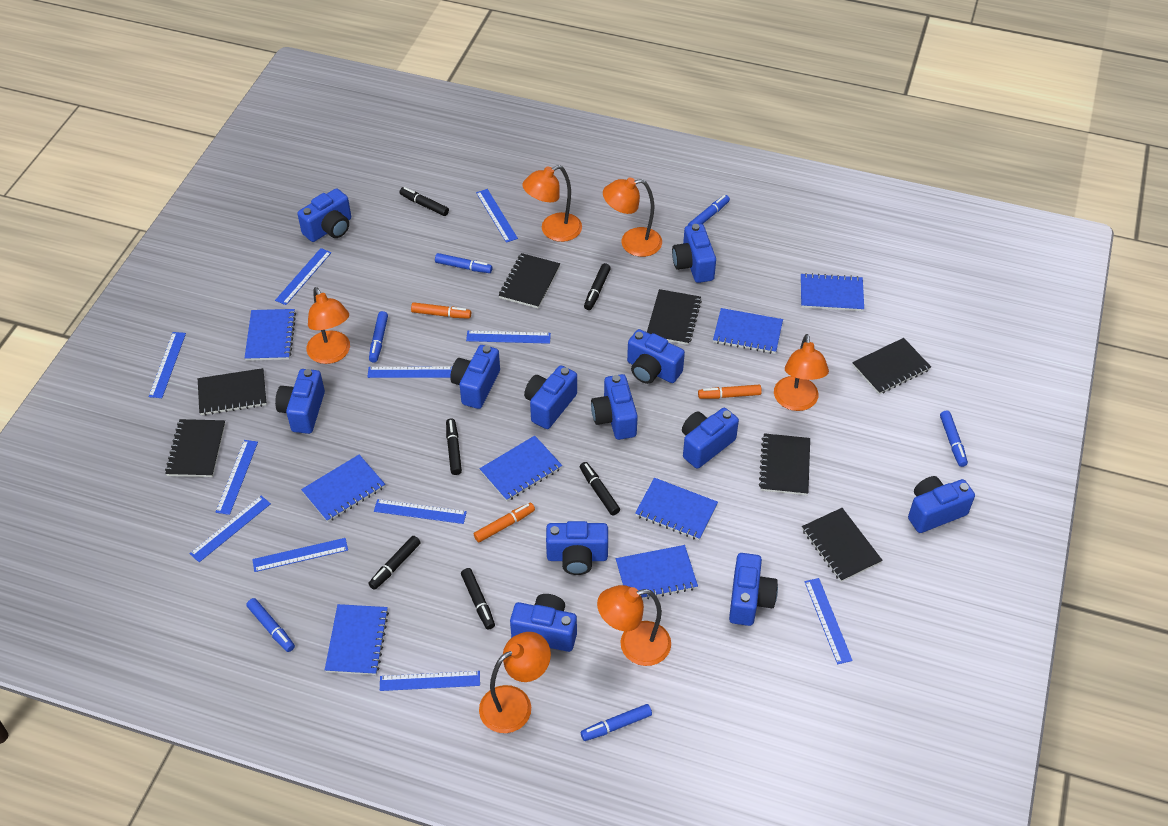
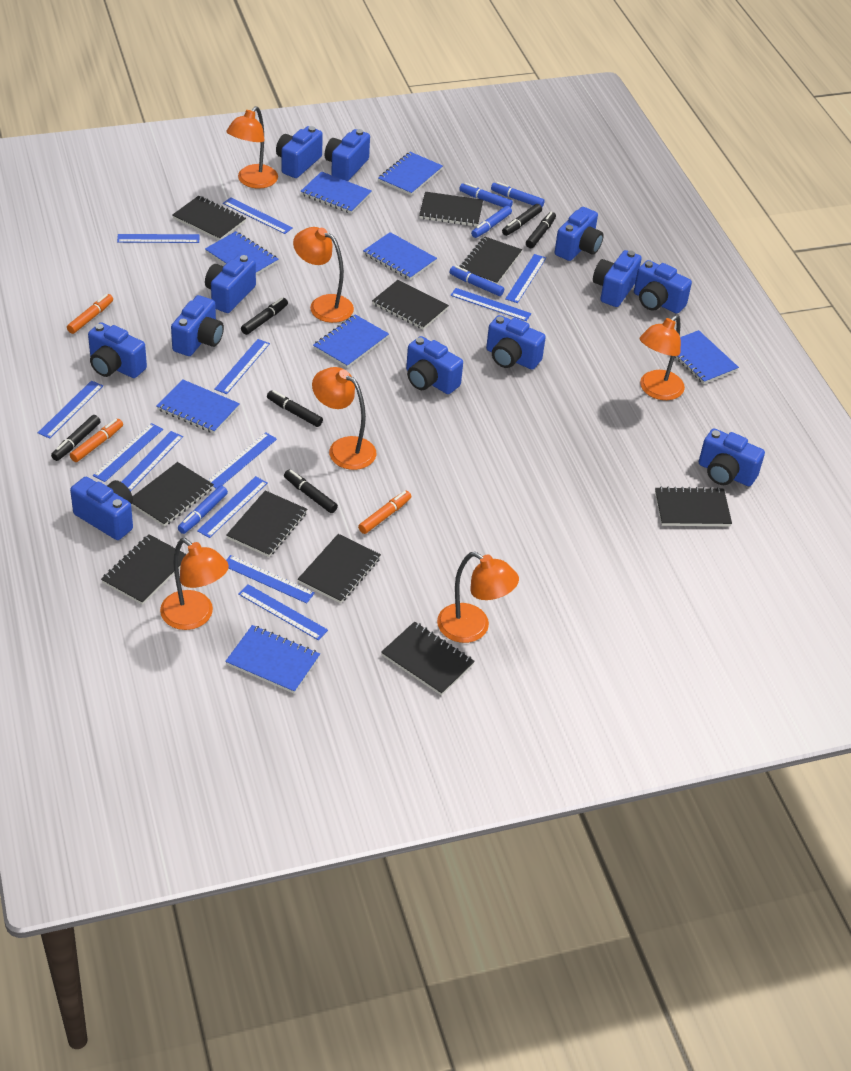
black notebook: 7 -> 10
blue marker: 6 -> 5
blue ruler: 11 -> 12

